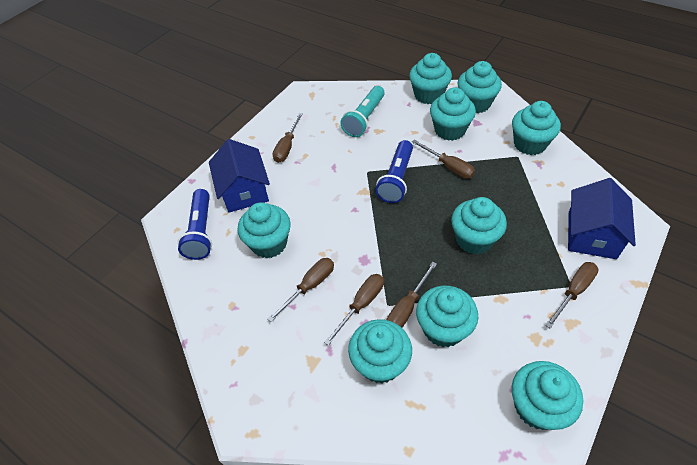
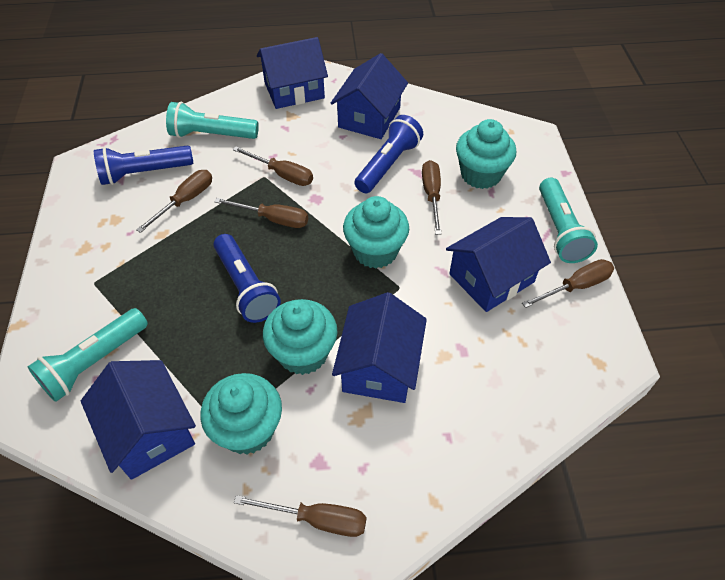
blue flashlight: 2 -> 3
blue house: 2 -> 5
turquoise cupcake: 9 -> 4
turquoise flashlight: 1 -> 3

